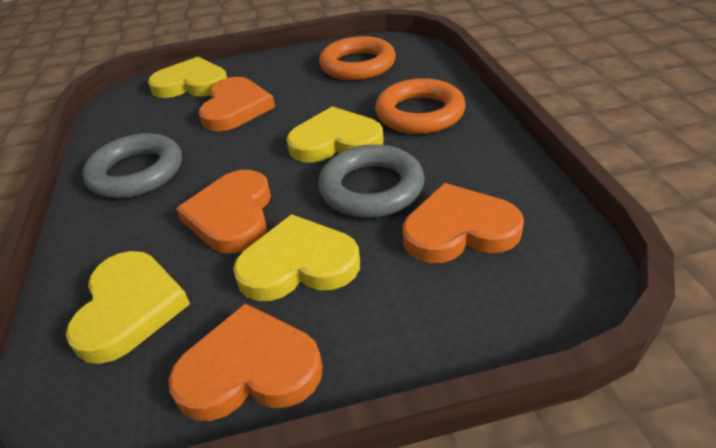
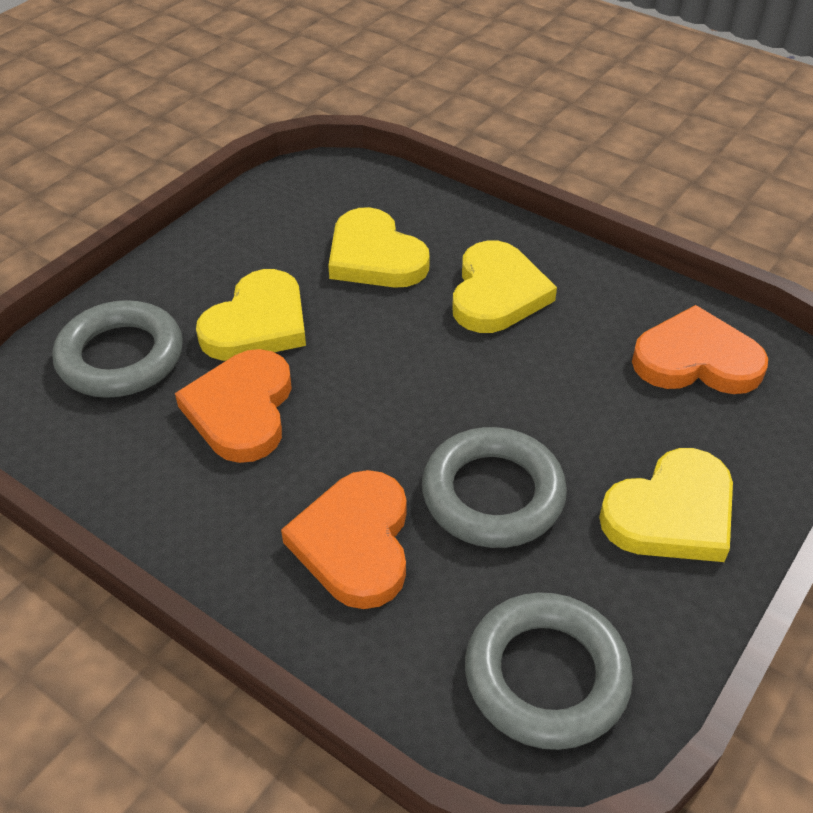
grey ring: 2 -> 3
orange heart: 4 -> 3
orange ring: 2 -> 0

